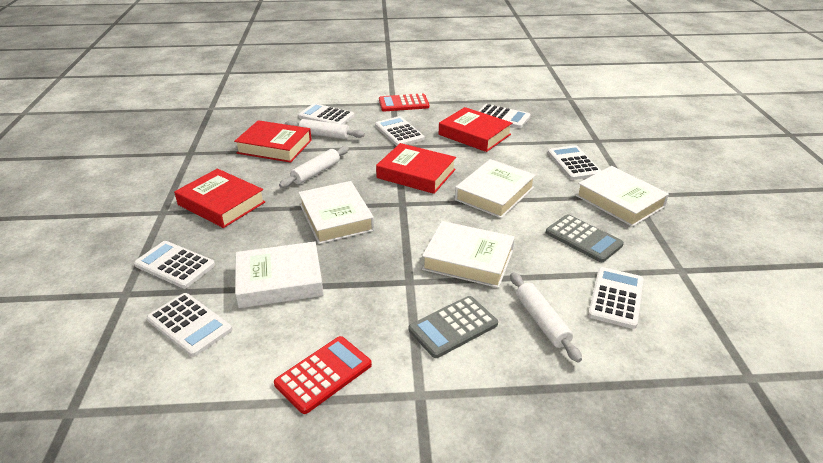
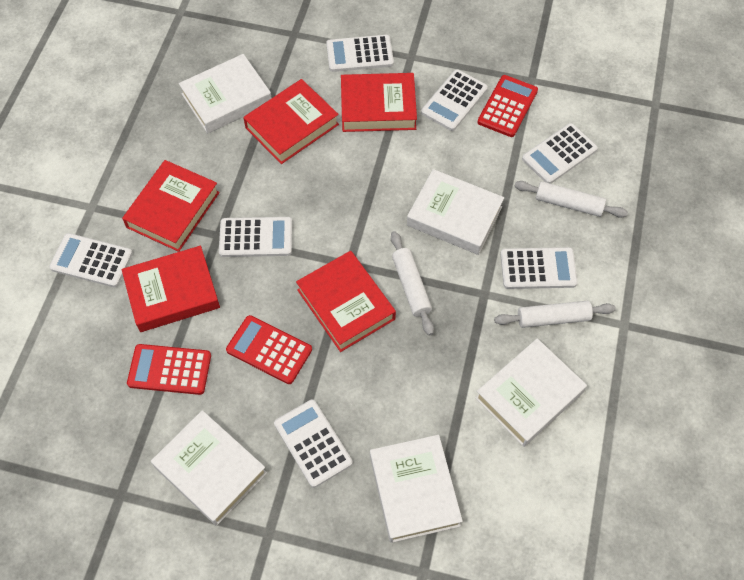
grey calculator: 2 -> 0
red book: 4 -> 5
red calculator: 2 -> 3

